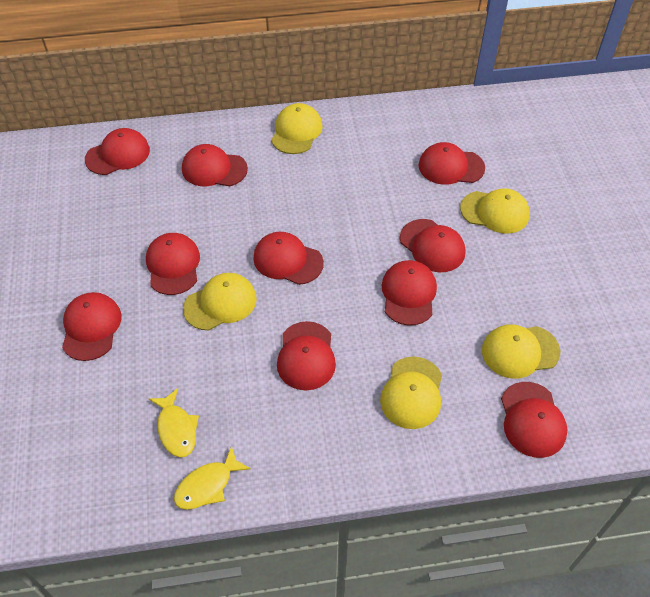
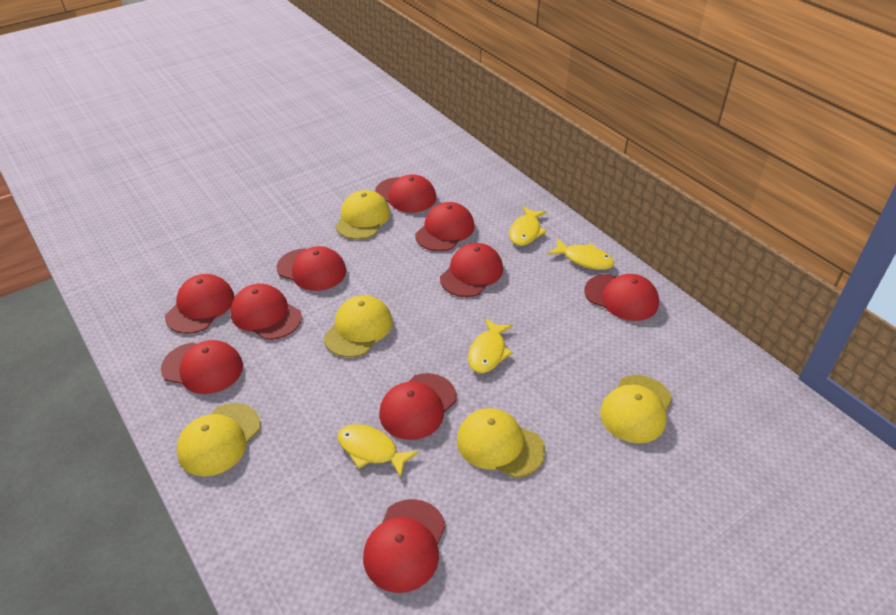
yellow fish: 2 -> 4

